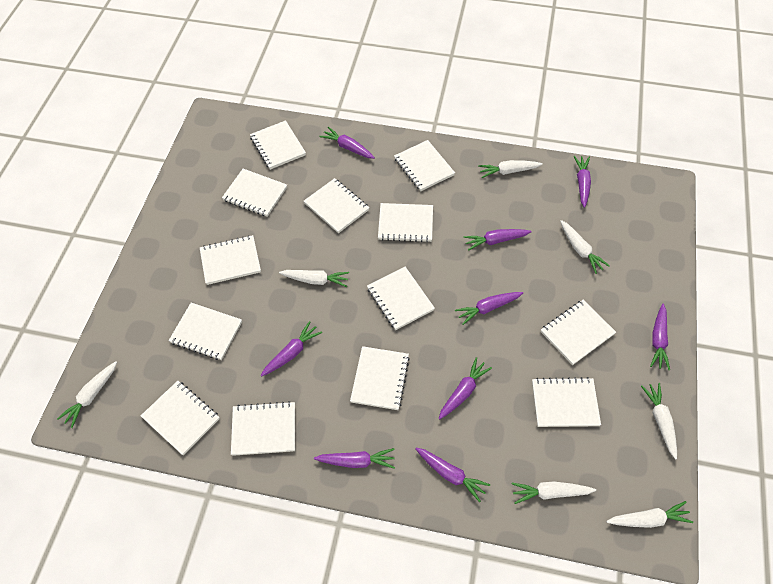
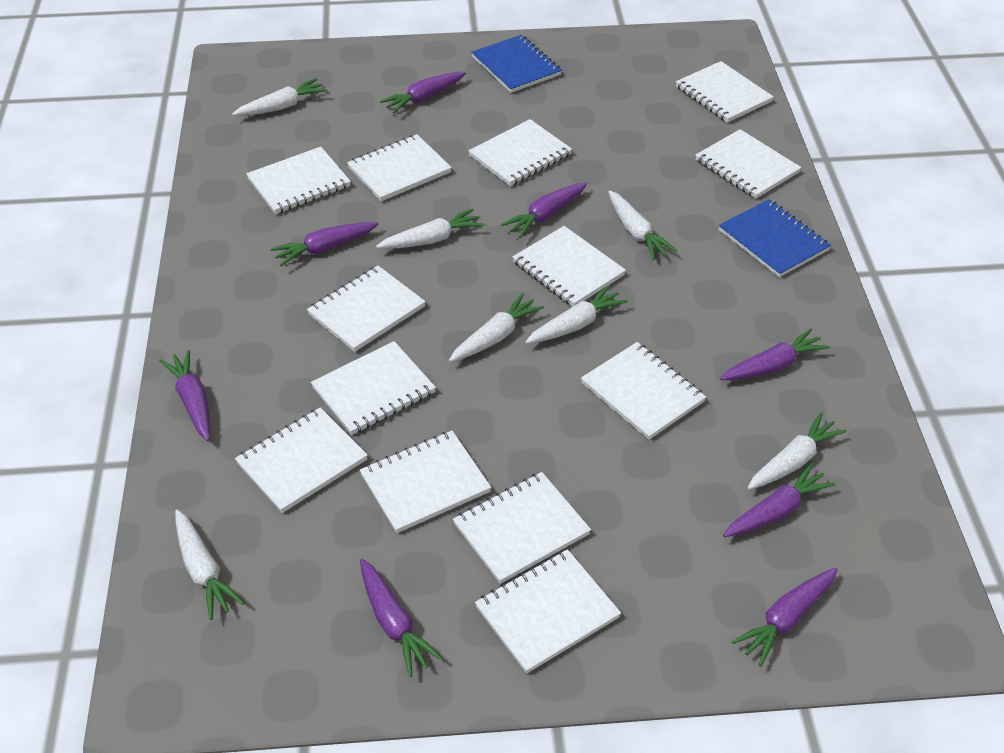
blue notebook: 0 -> 2
purple carrot: 9 -> 8

